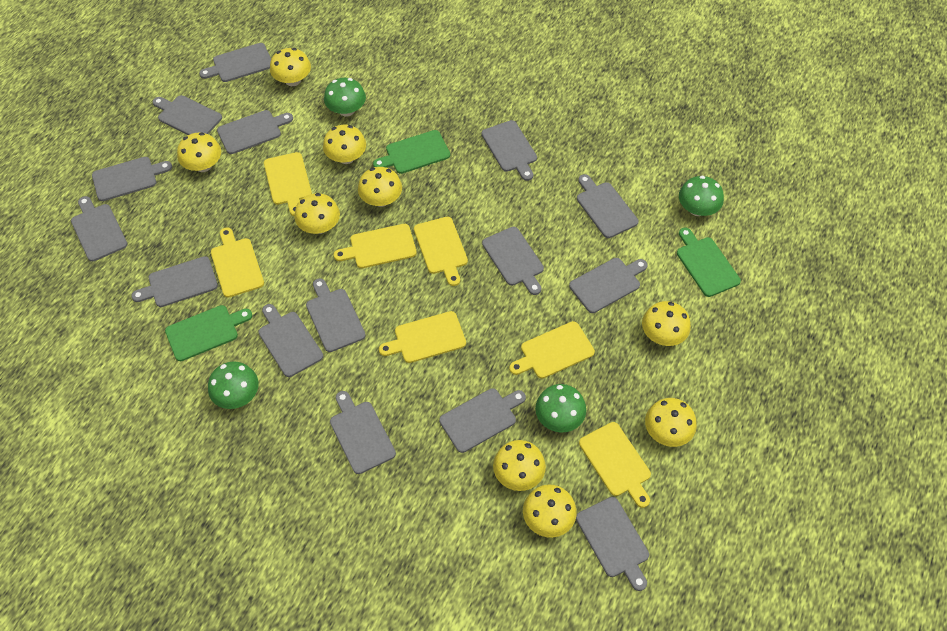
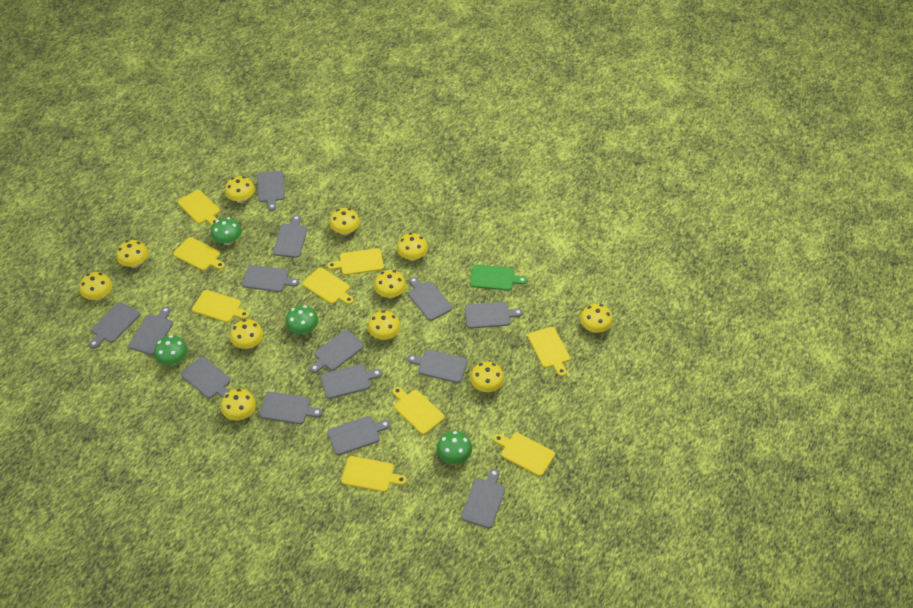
green cutting board: 3 -> 1
grey cutting board: 15 -> 14
yellow cutting board: 7 -> 9
yellow mushroom: 9 -> 11

